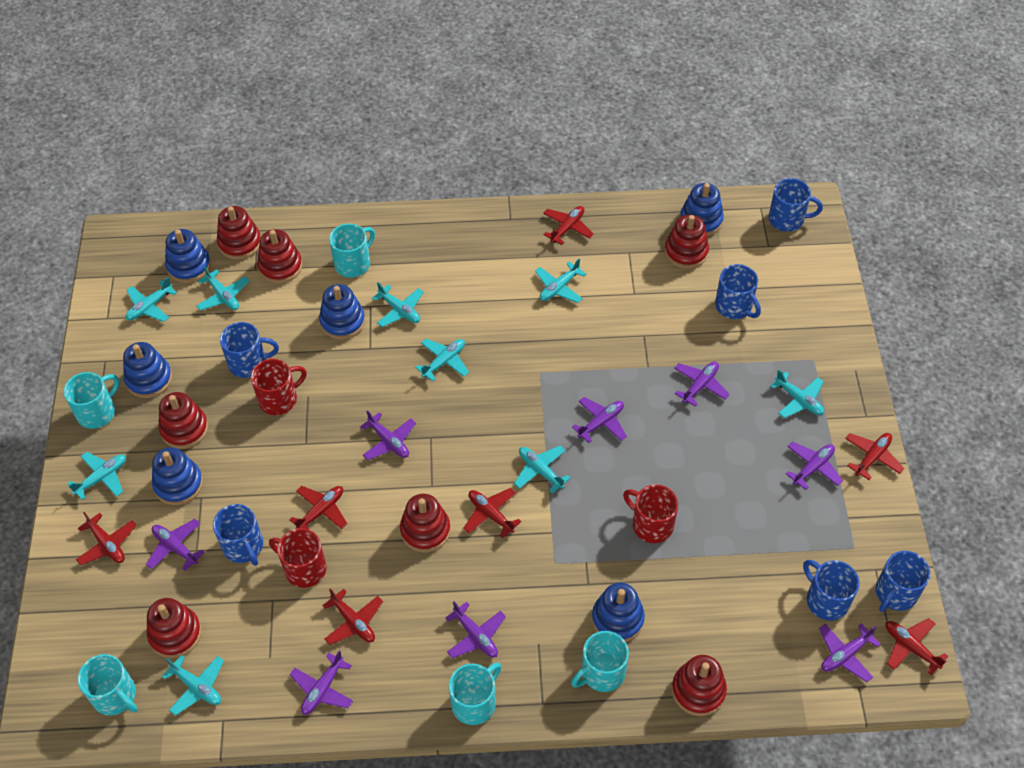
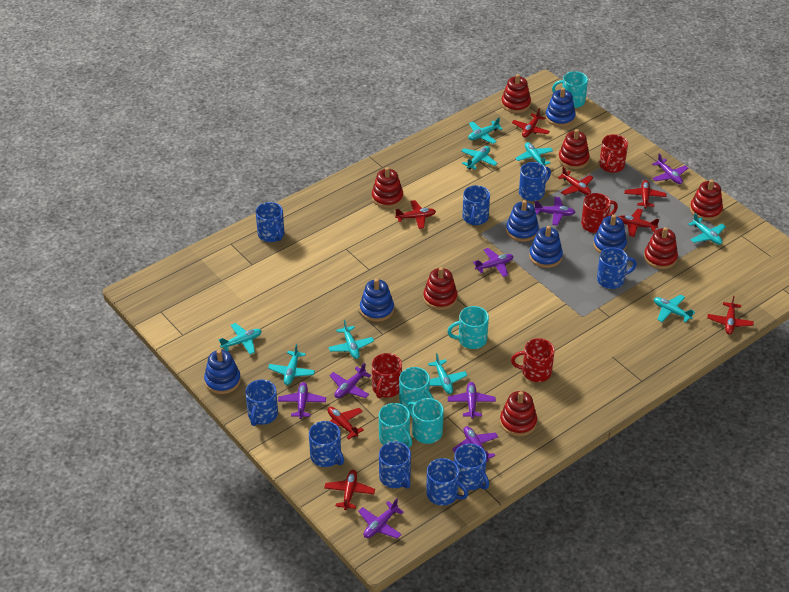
blue mug: 6 -> 9
red mug: 3 -> 4
red plane: 7 -> 8

